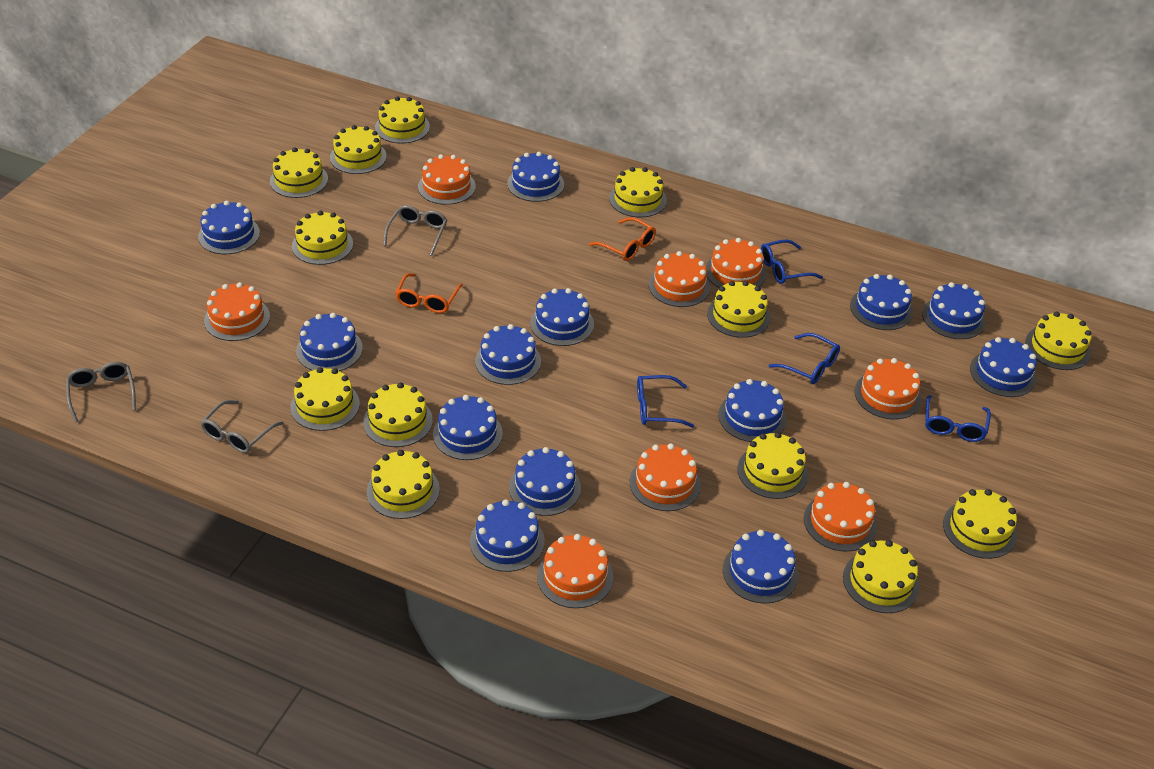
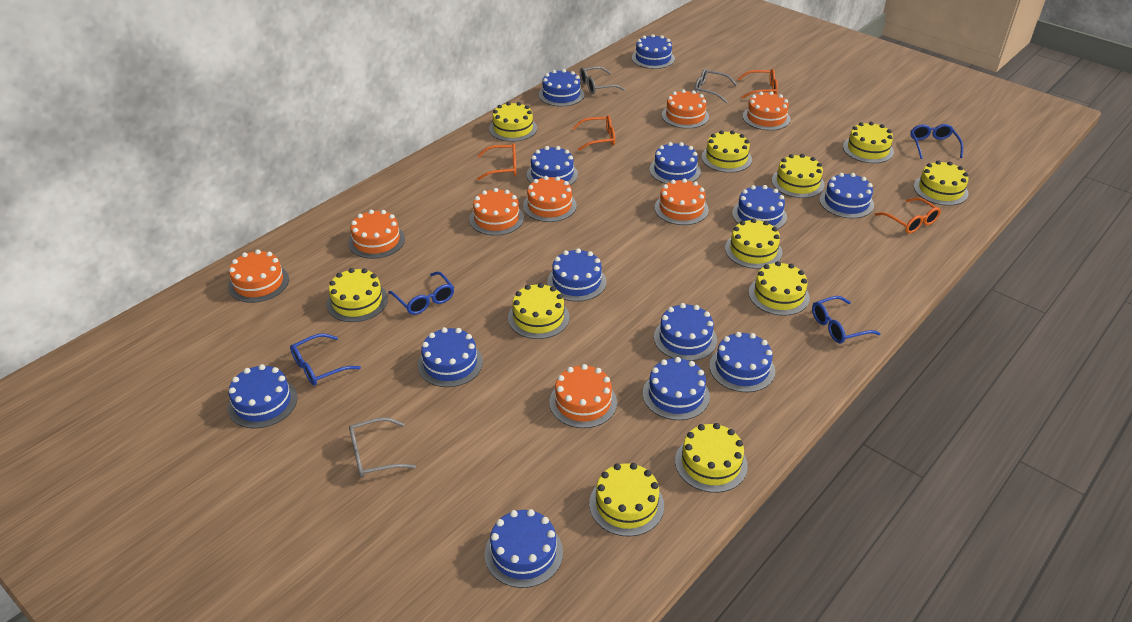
orange glasses: 2 -> 4
yellow cake: 13 -> 11

